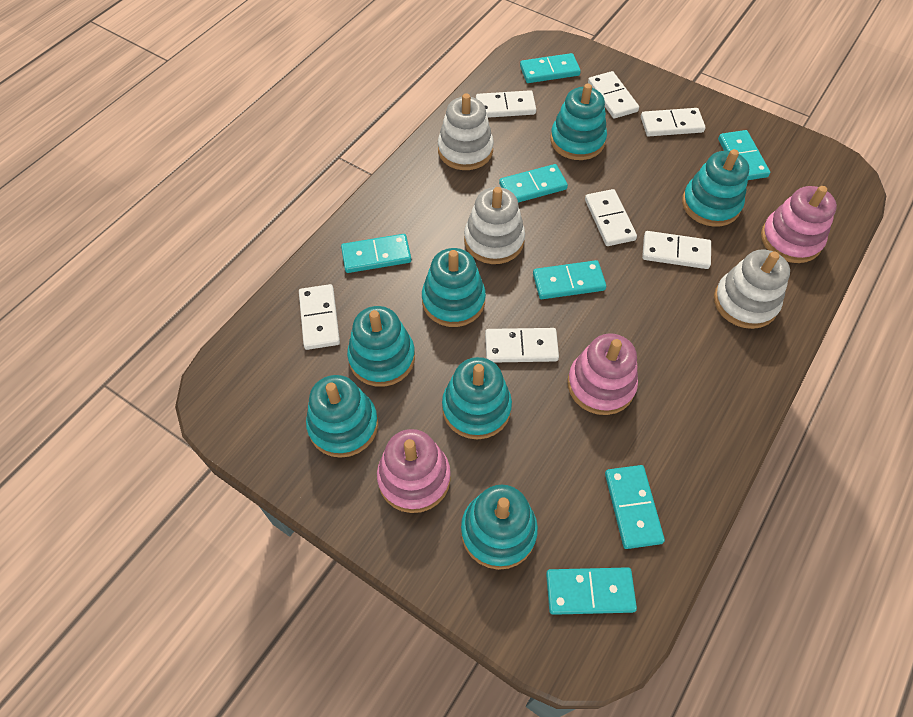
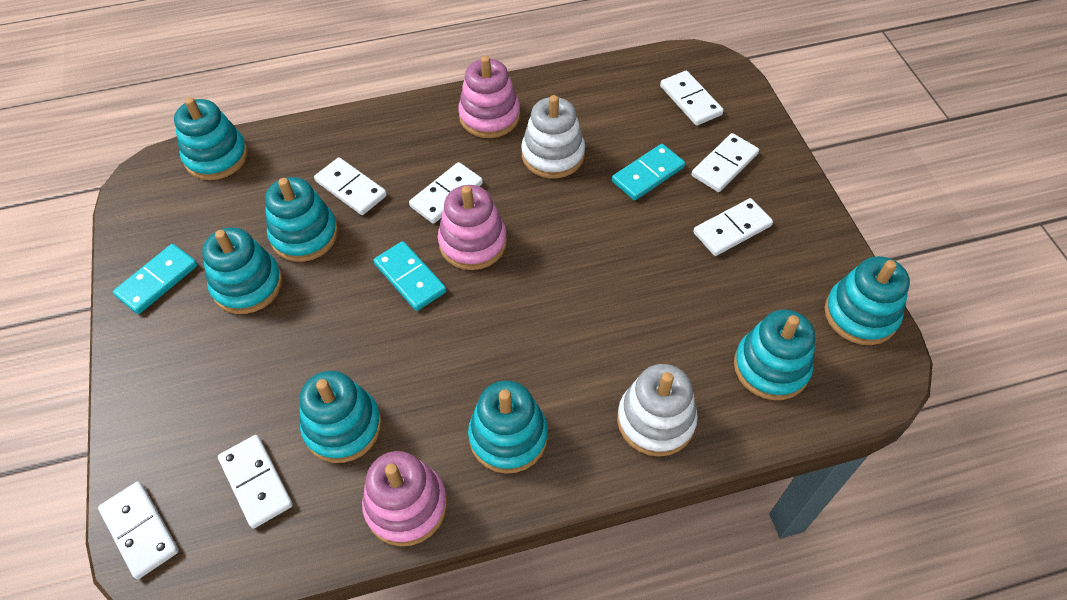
turquoise domino: 7 -> 3
white stacking toy: 3 -> 2

